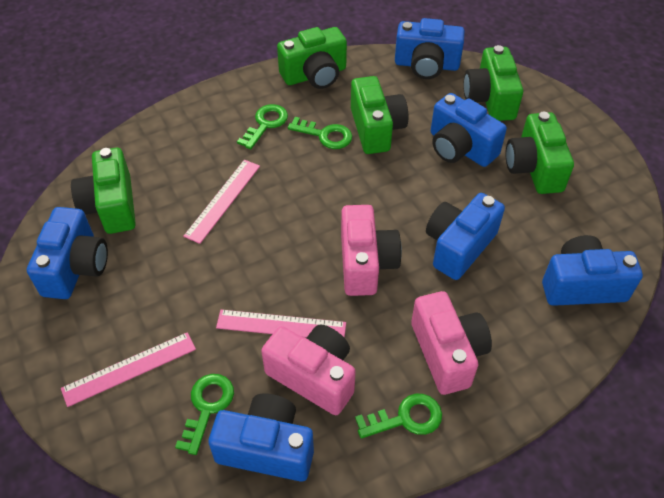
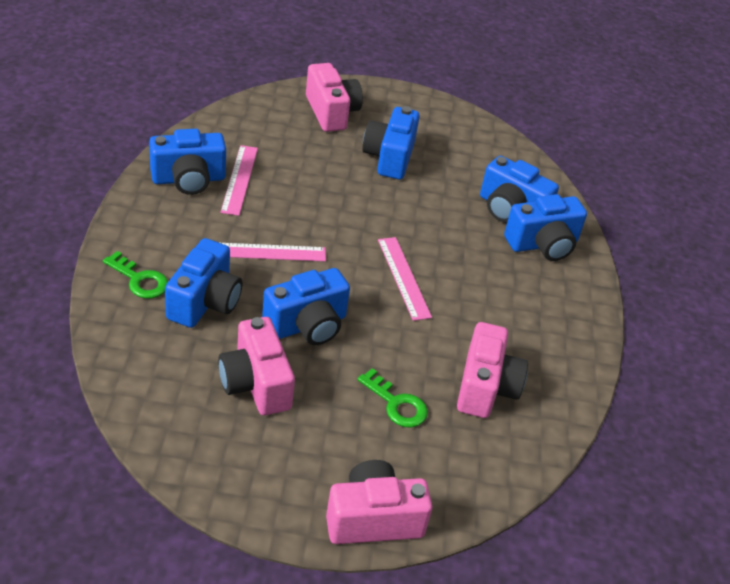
green camera: 5 -> 0
green key: 4 -> 2
pink camera: 3 -> 4

